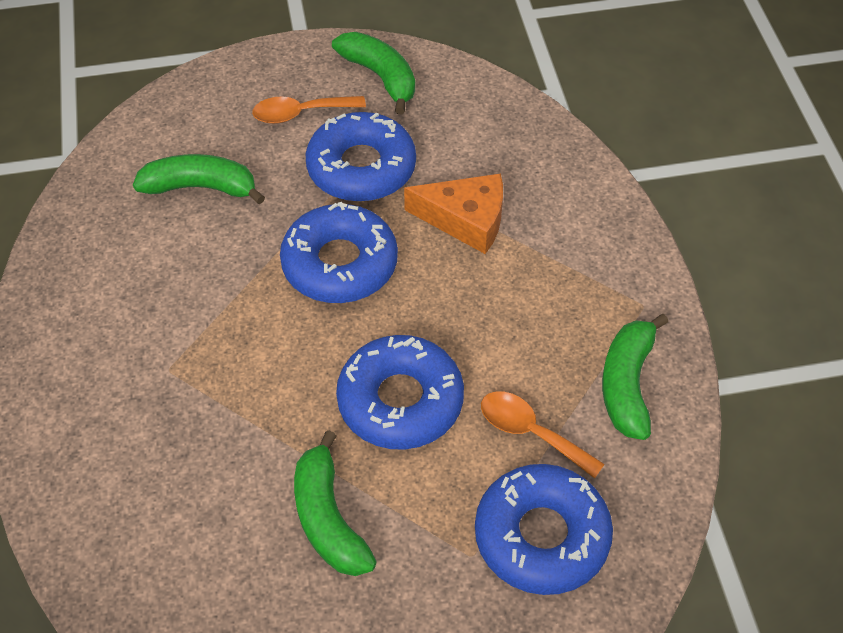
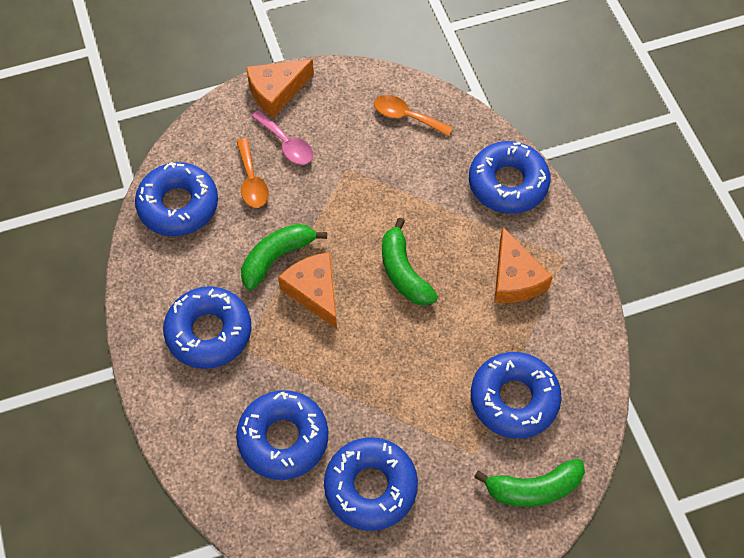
blue donut: 4 -> 6
green banana: 4 -> 3
orange cheese: 1 -> 3
pink spoon: 0 -> 1

